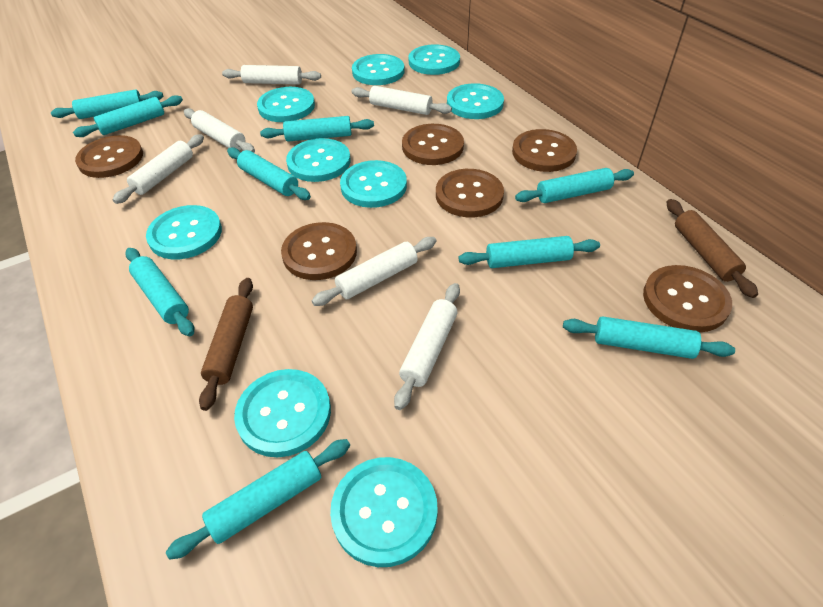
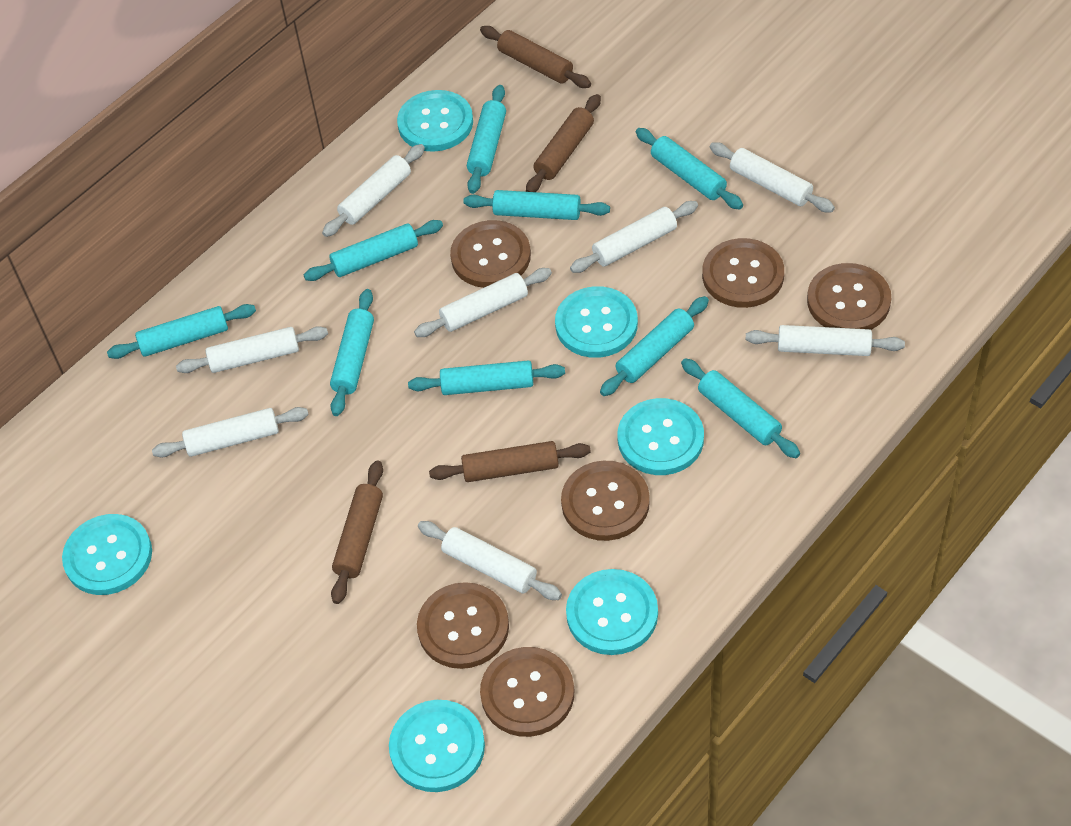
brown rolling pin: 2 -> 4
turquoise button: 9 -> 6
white rolling pin: 6 -> 8

